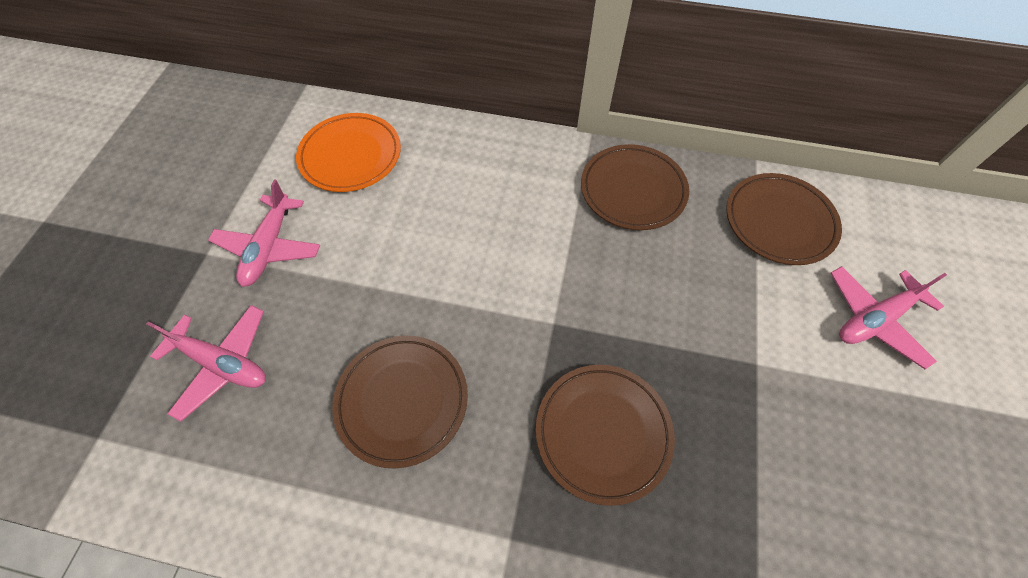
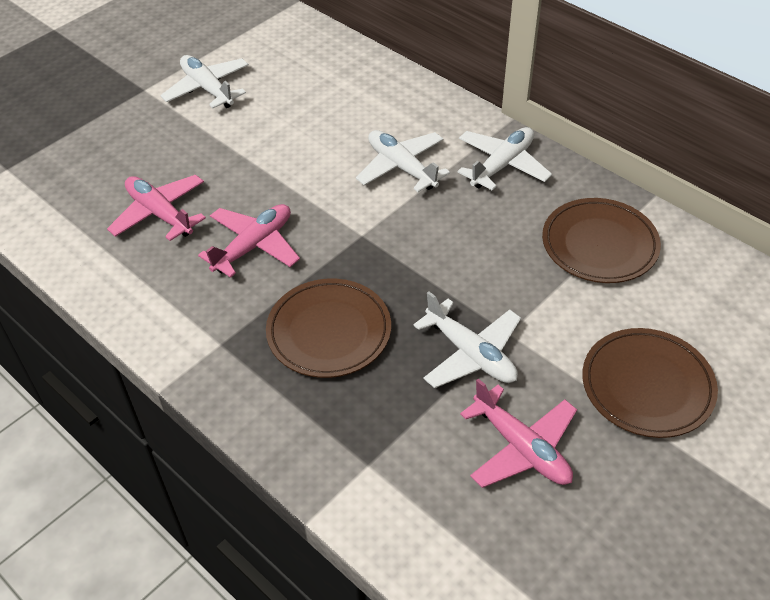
brown plate: 4 -> 3
orange plate: 1 -> 0
white plane: 0 -> 4

